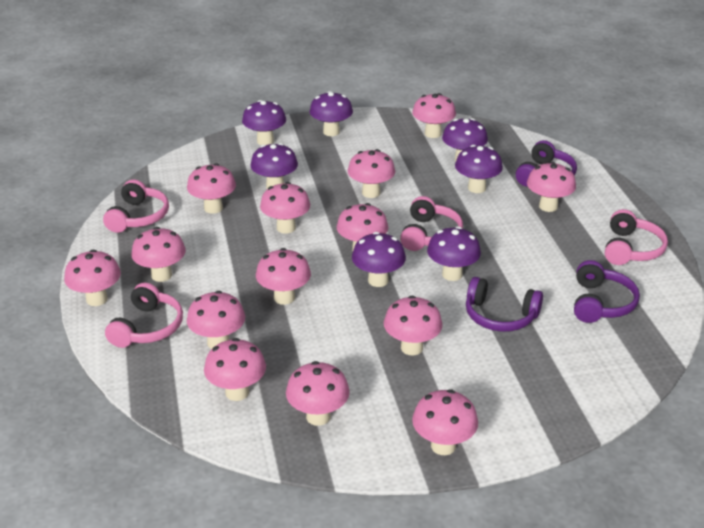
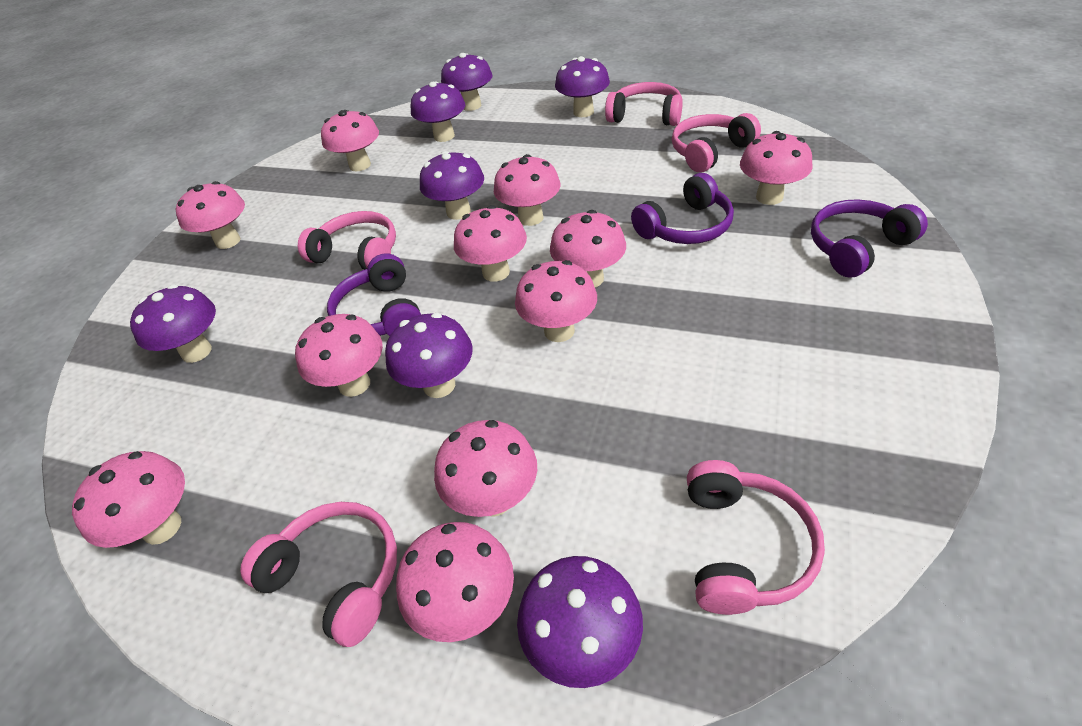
pink headphones: 4 -> 5
pink mushroom: 14 -> 11

